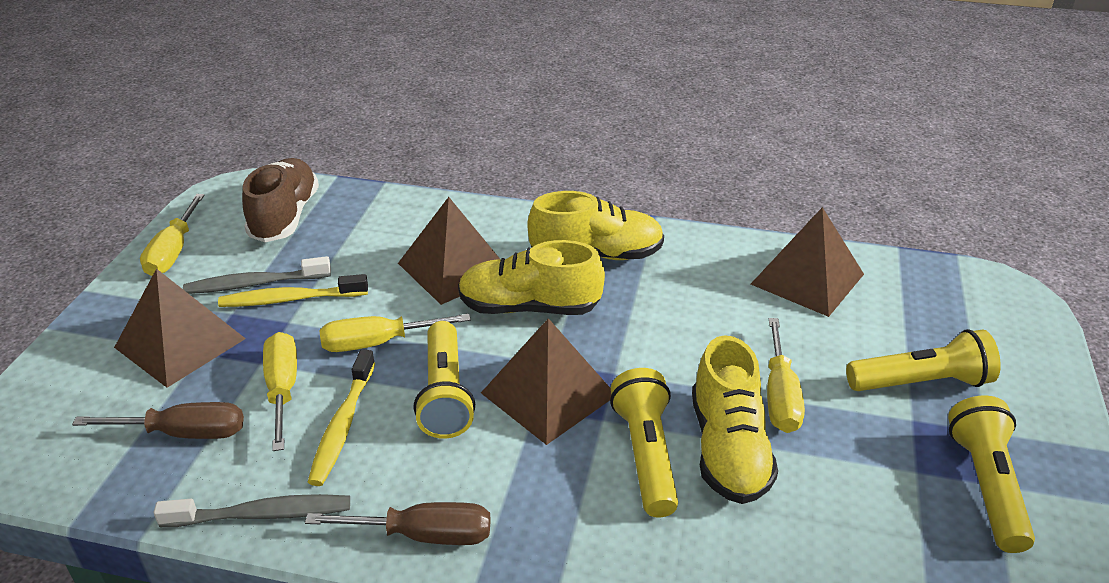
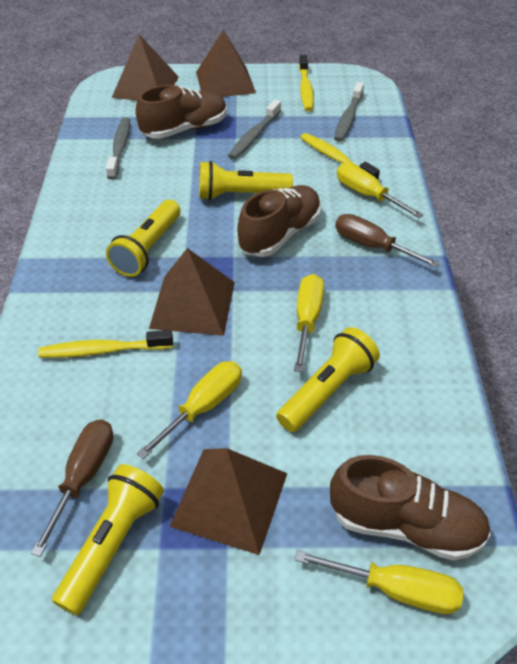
brown shoe: 1 -> 3
grey toothbrush: 2 -> 3
yellow shoe: 3 -> 0
yellow toothbrush: 2 -> 3

